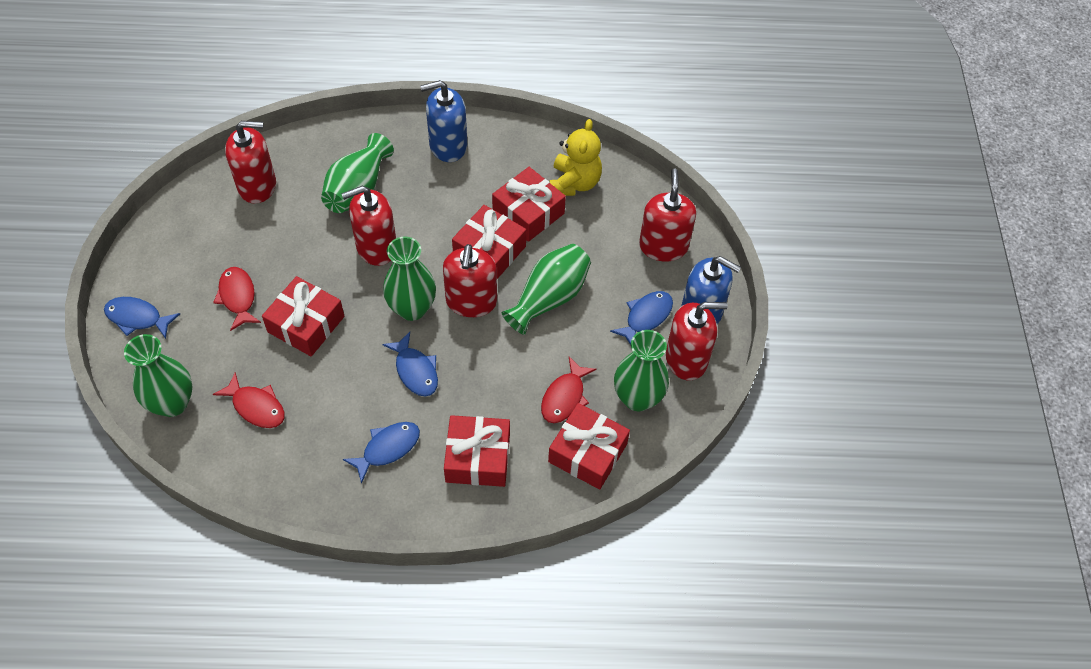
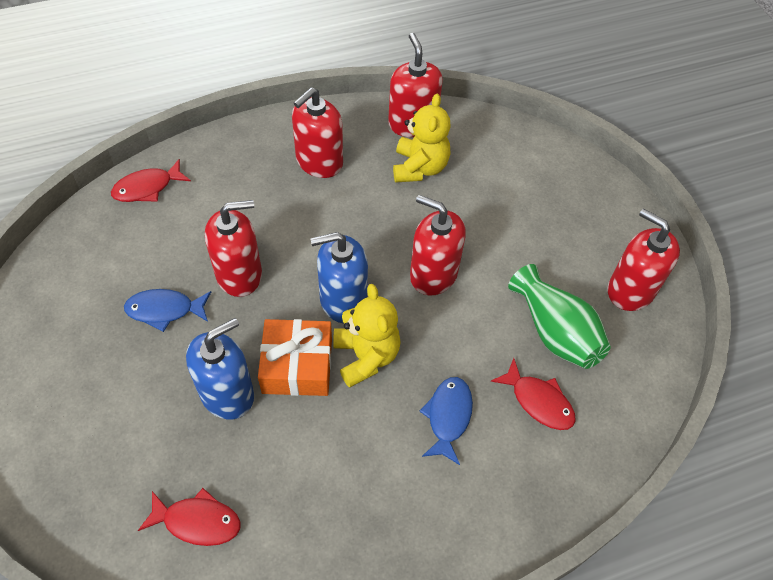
blue fish: 4 -> 2
green vase: 5 -> 1
orange gift: 0 -> 1
red gift: 5 -> 0
yellow teddy bear: 1 -> 2

